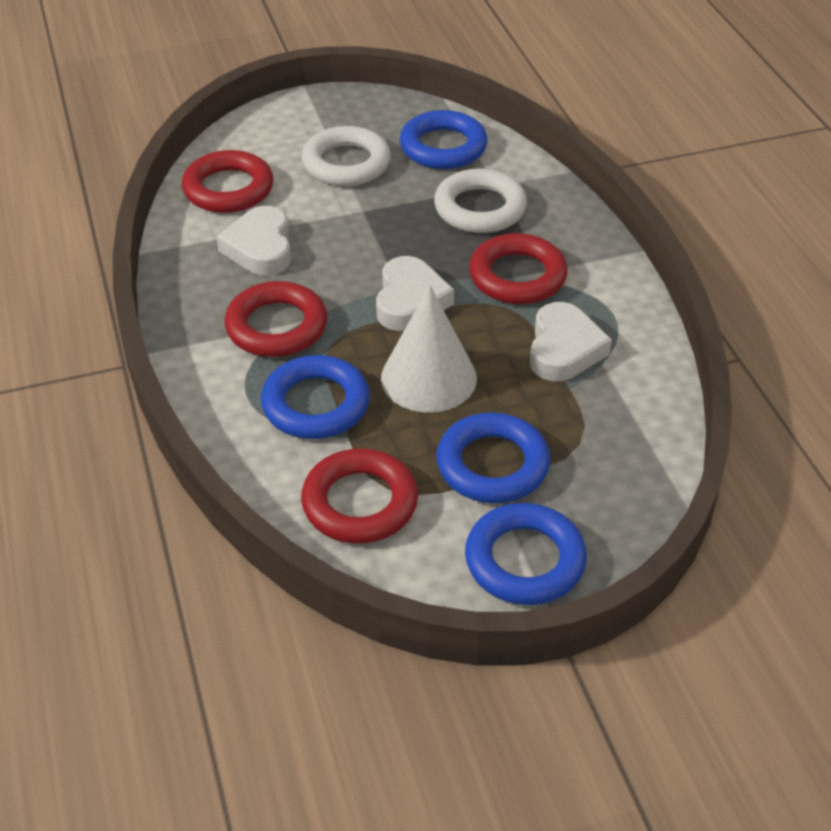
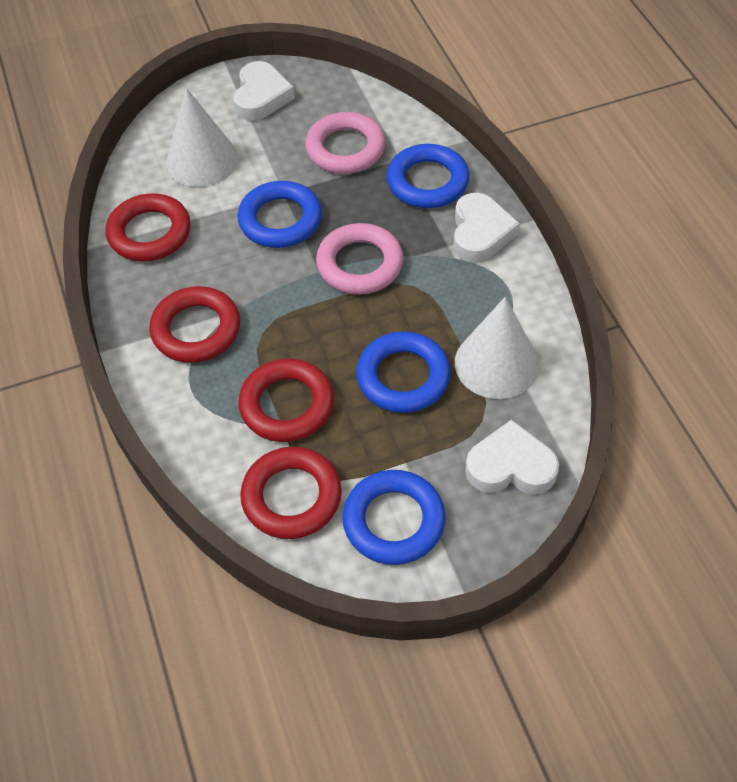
pink ring: 0 -> 2
white cone: 1 -> 2
white ring: 2 -> 0

